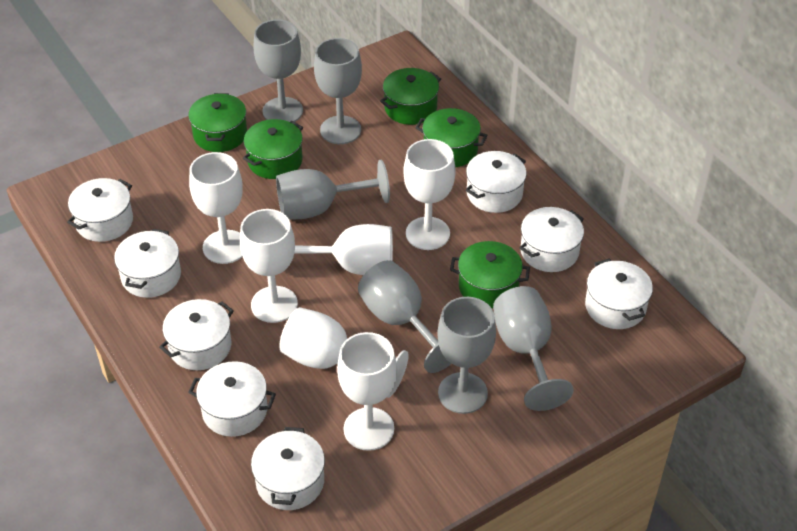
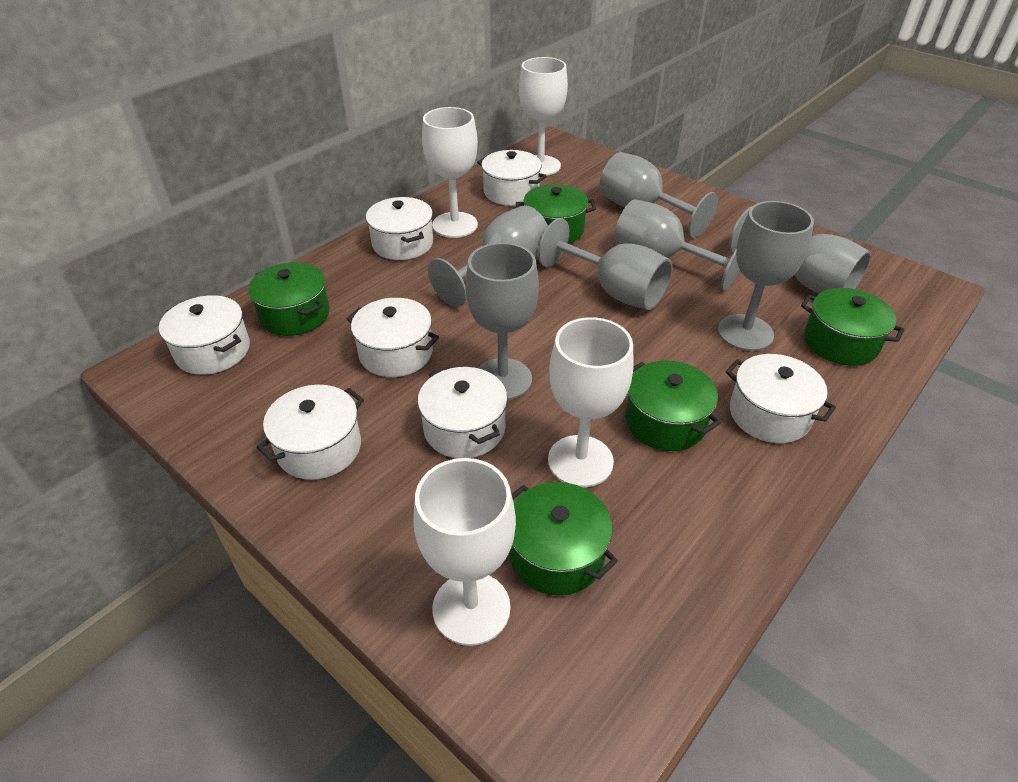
grey goblet: 6 -> 7
white goblet: 6 -> 4
white pot: 8 -> 7

